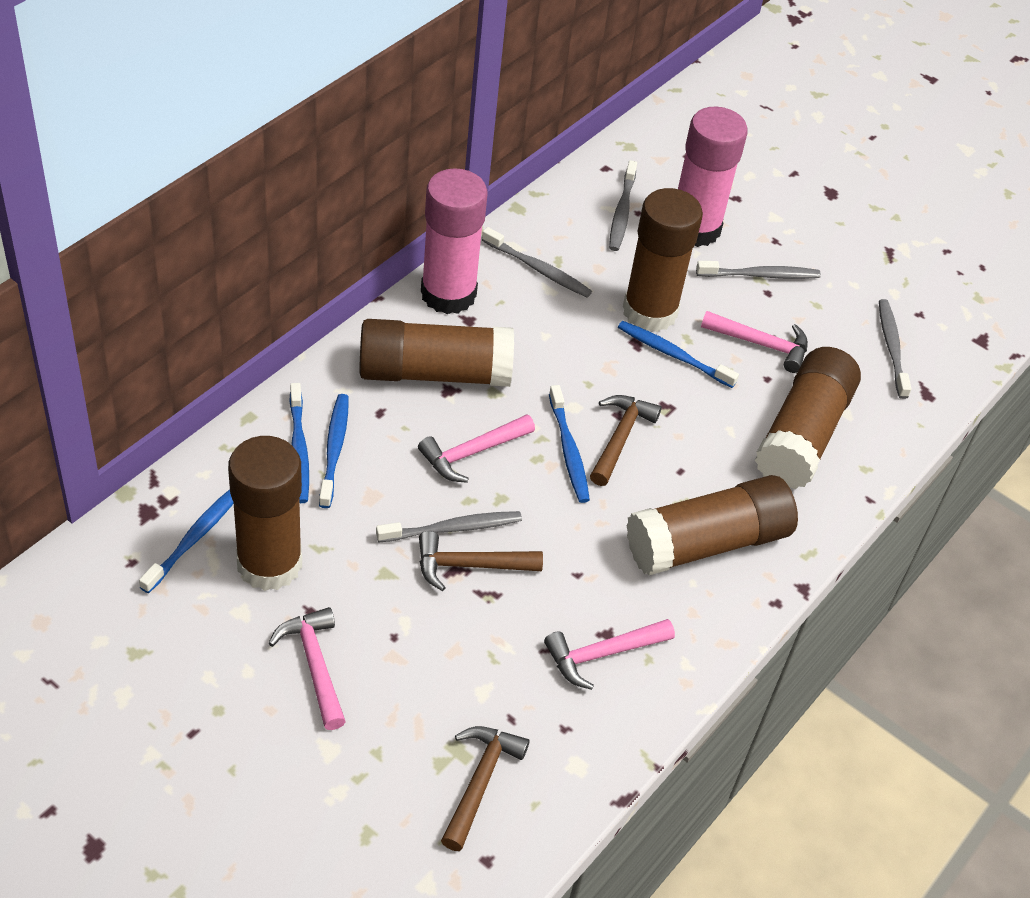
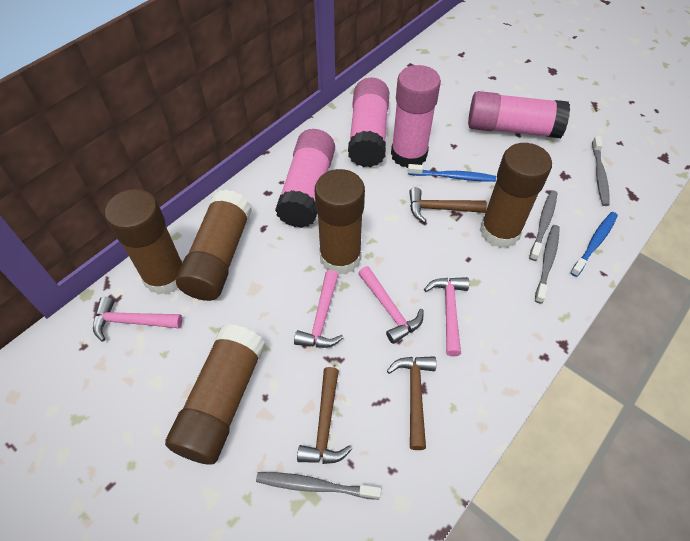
blue toothbrush: 5 -> 2
grey toothbrush: 5 -> 4
pink glue stick: 2 -> 4

